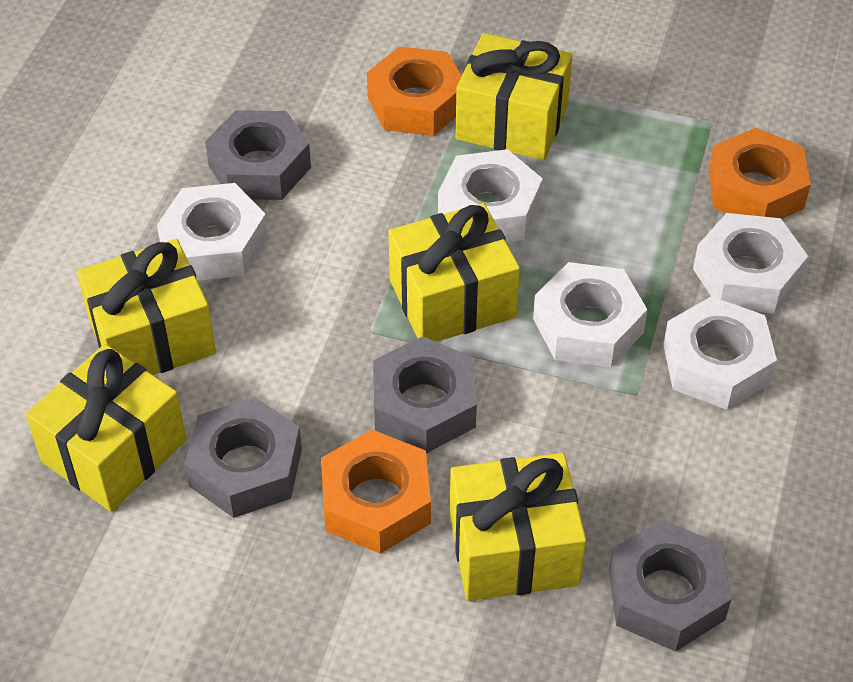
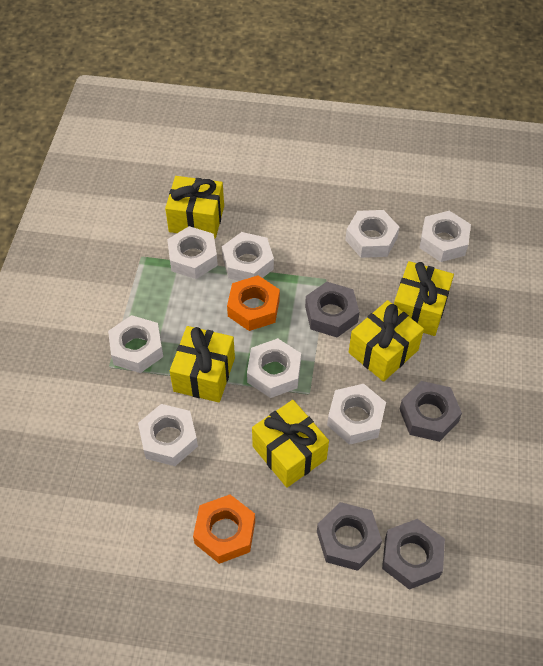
orange nut: 3 -> 2
white nut: 5 -> 8

